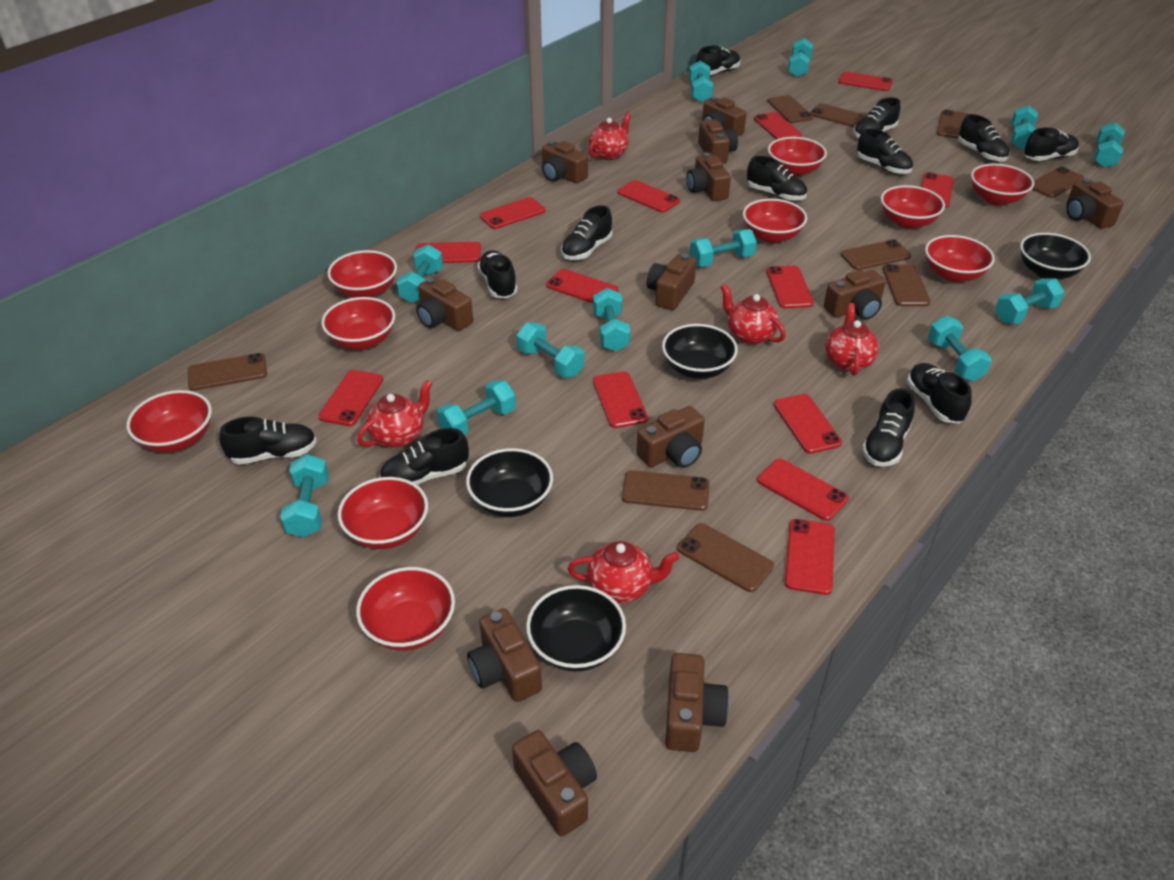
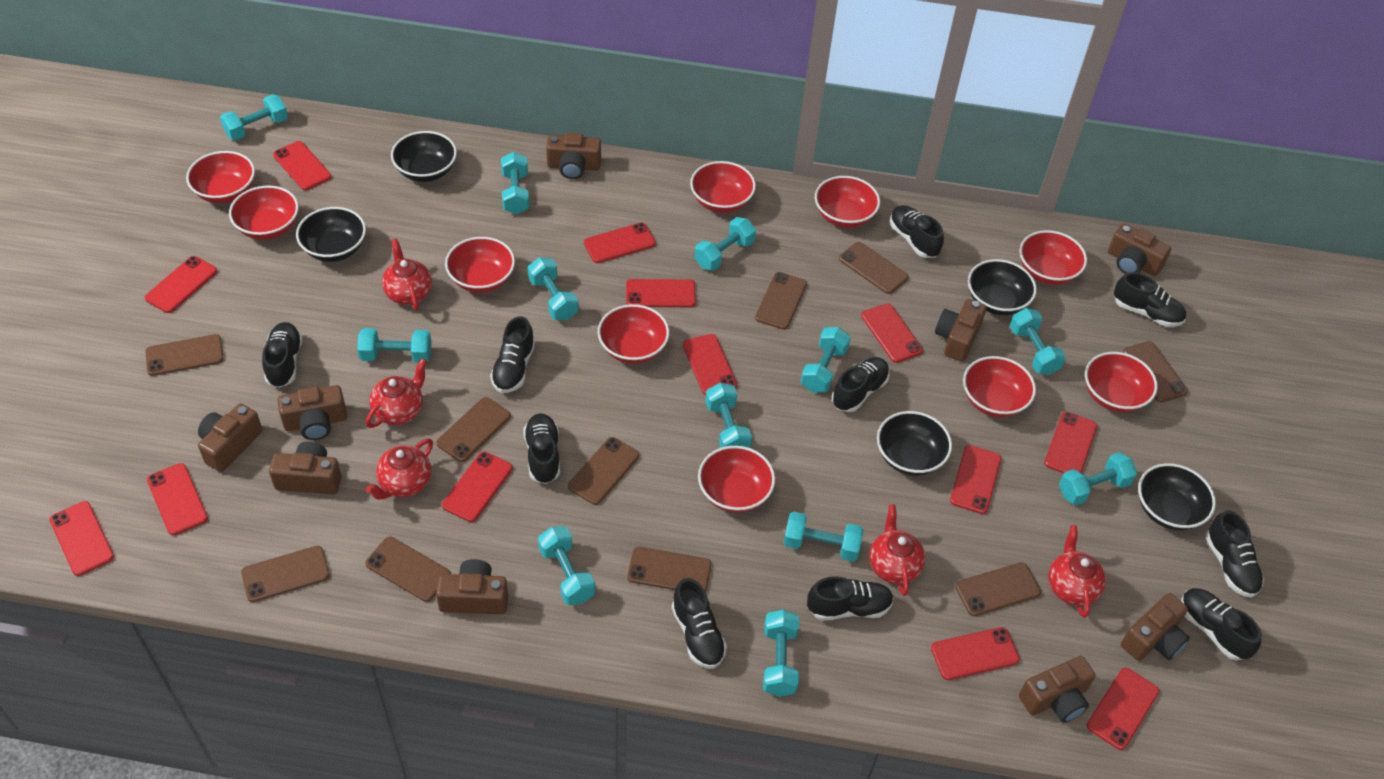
black bowl: 4 -> 5
black shoe: 12 -> 10
brown camera: 12 -> 9
brown phone: 9 -> 10

